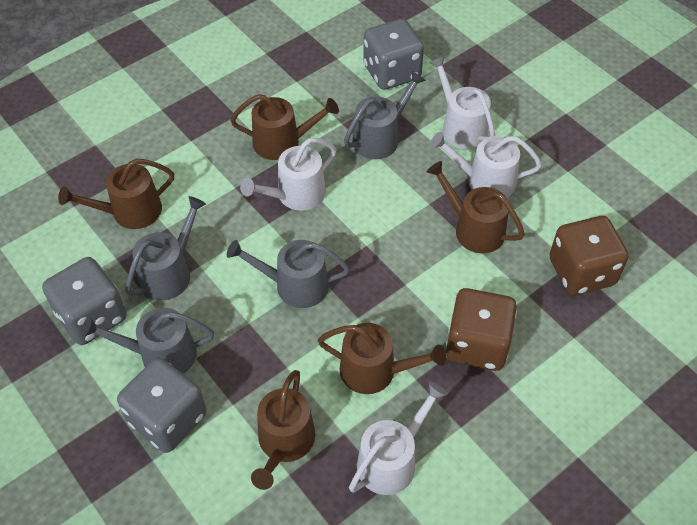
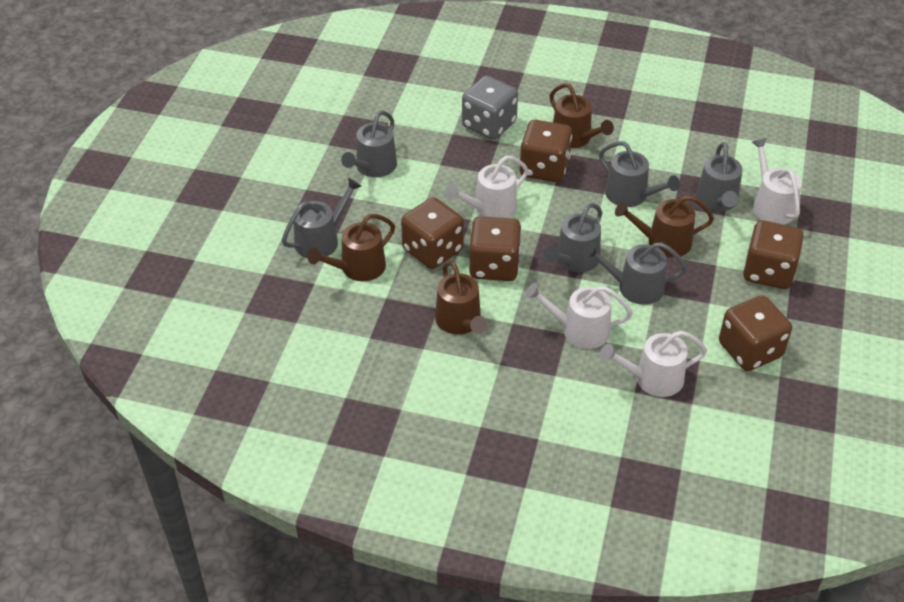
brown dice: 2 -> 5
brown watering can: 5 -> 4
grey dice: 3 -> 1
grey watering can: 4 -> 6

